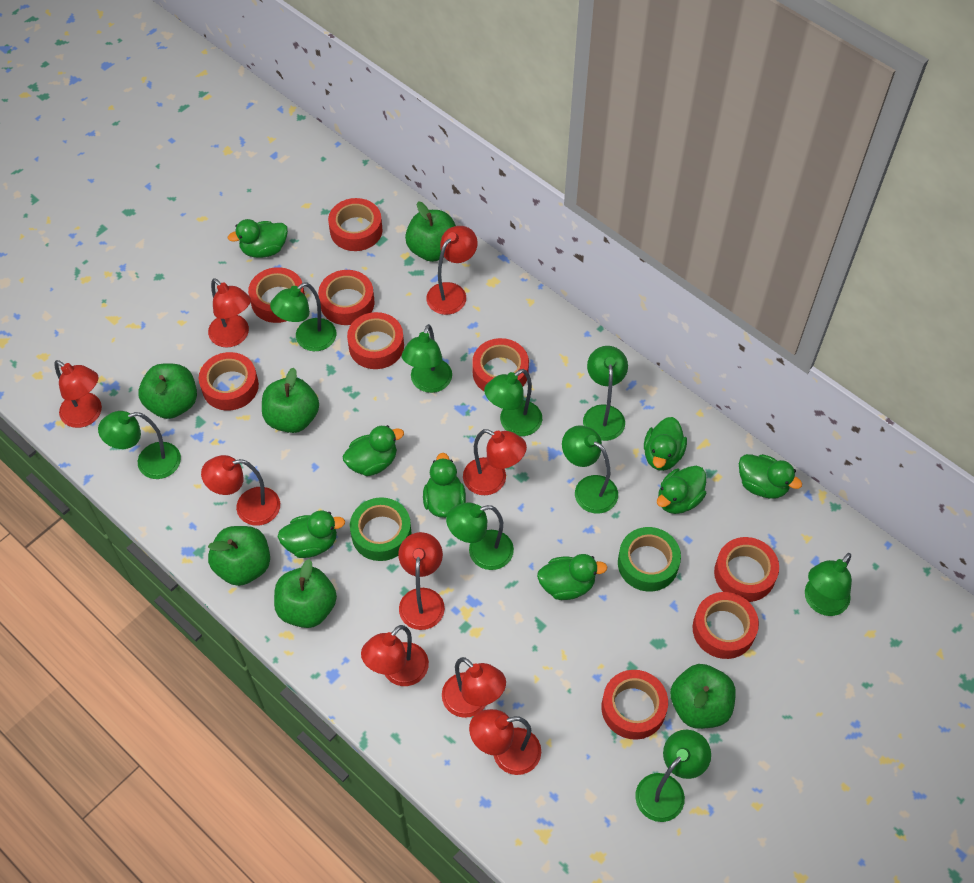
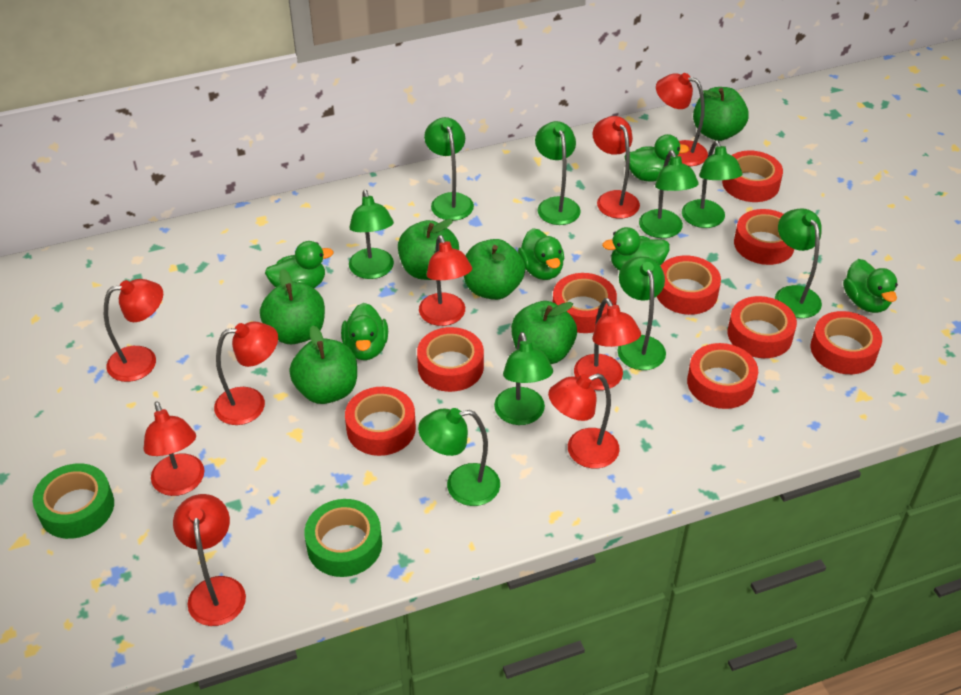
green duck: 8 -> 6

